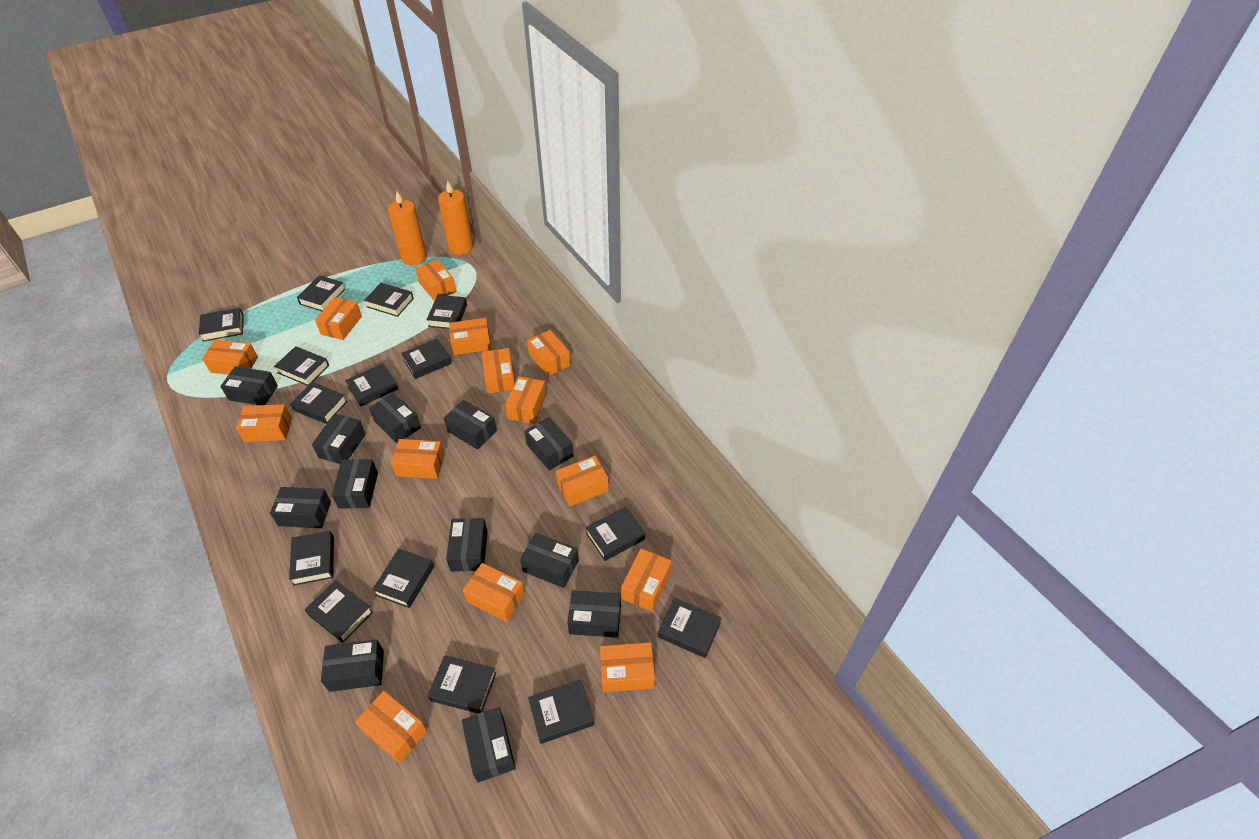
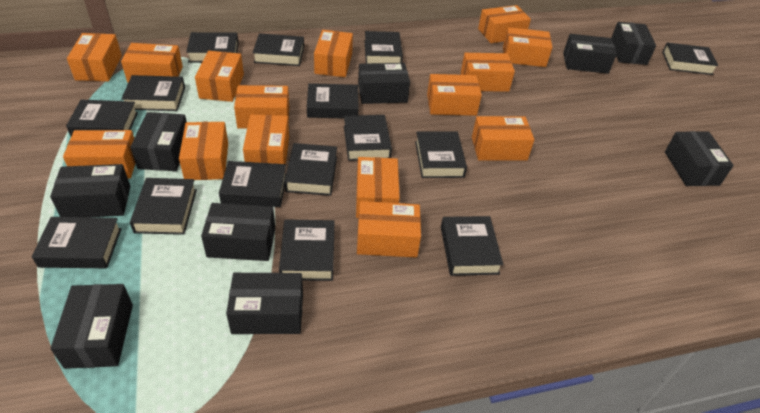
black box: 12 -> 9
orange box: 14 -> 15
orange candle: 2 -> 0

